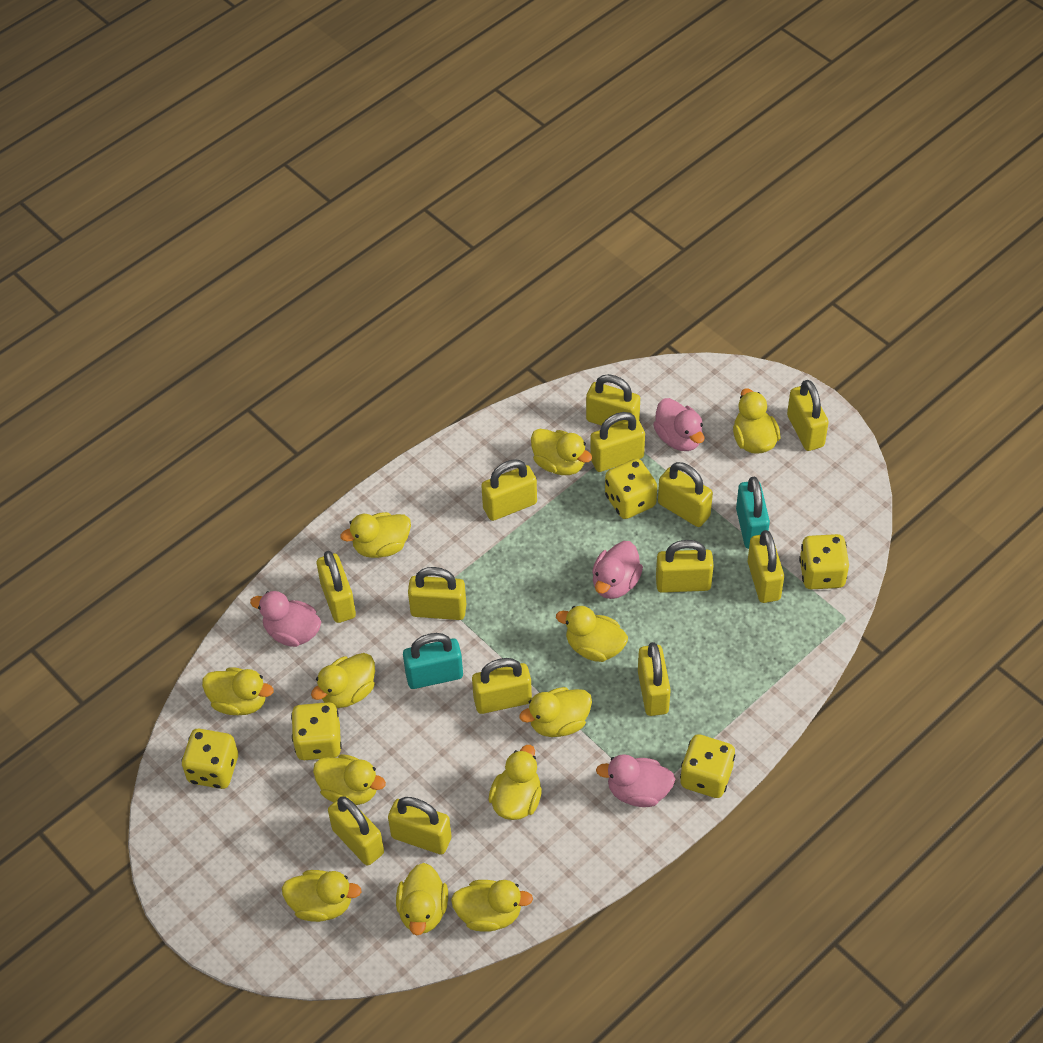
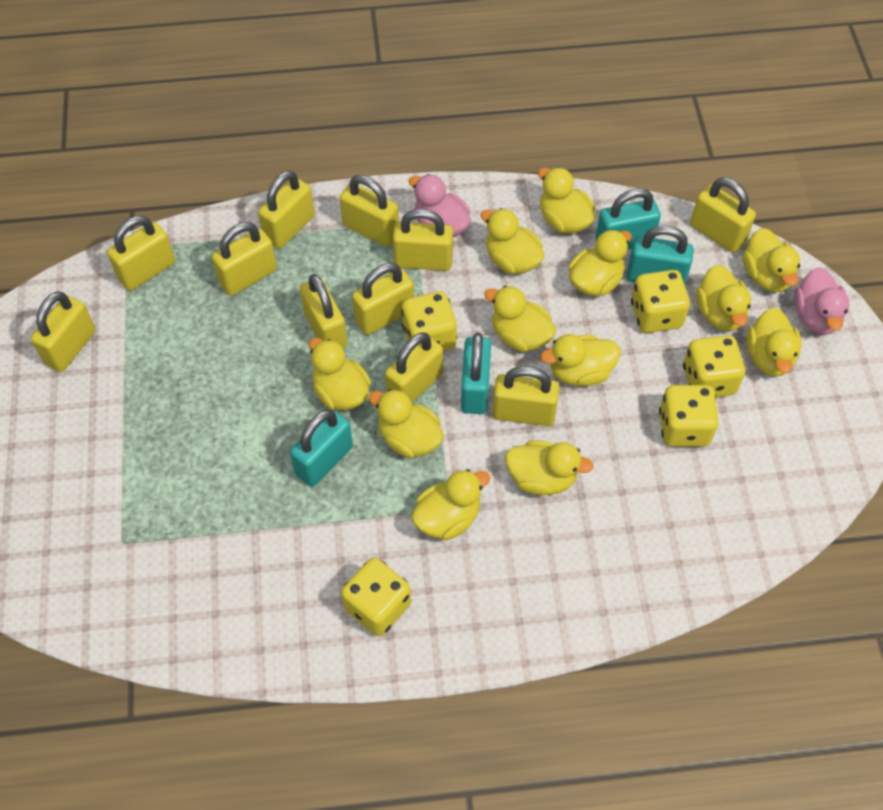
pink duck: 4 -> 2
turquoise padlock: 2 -> 4
yellow padlock: 13 -> 11

